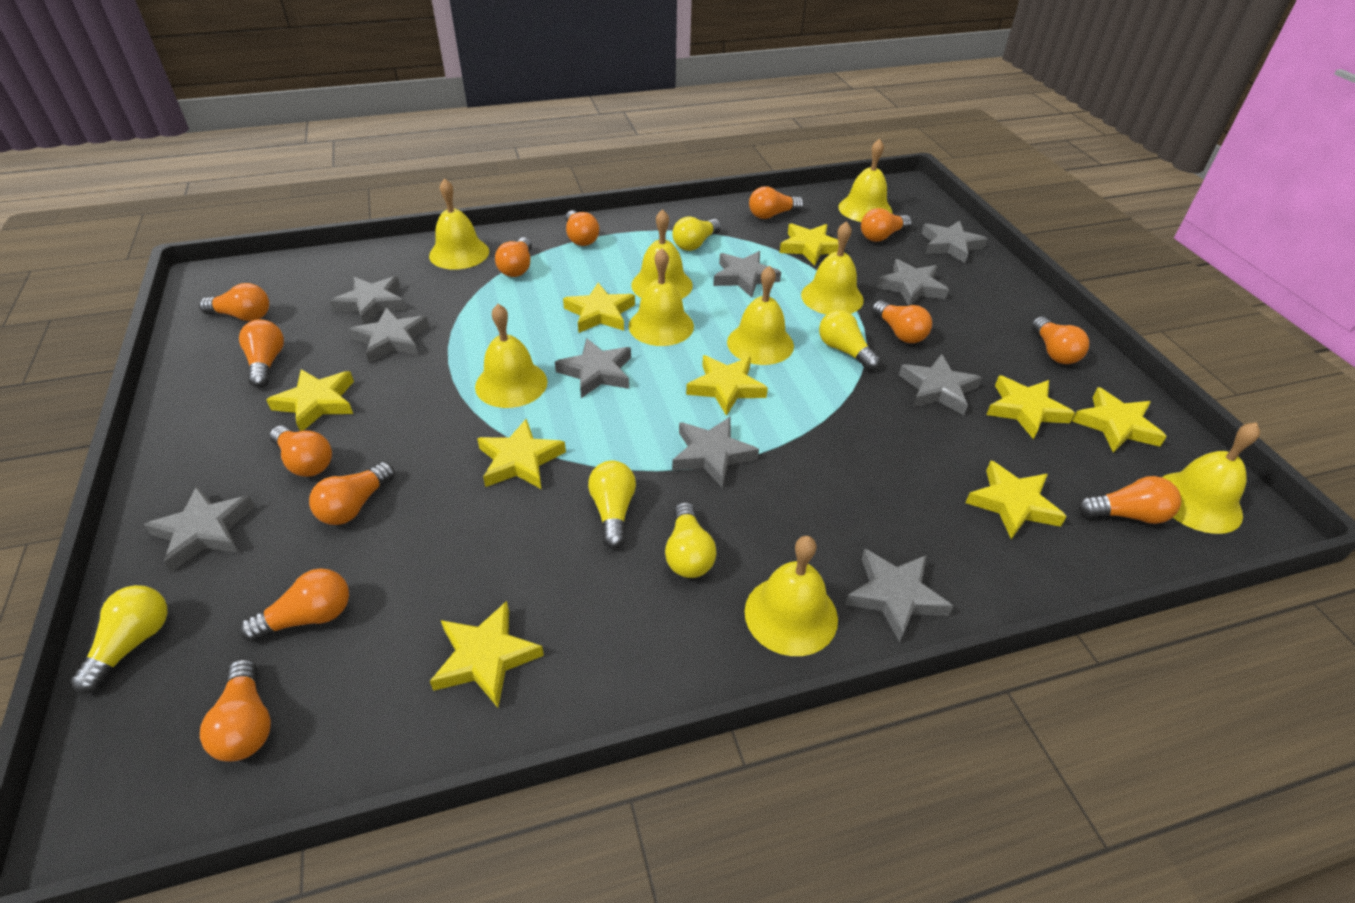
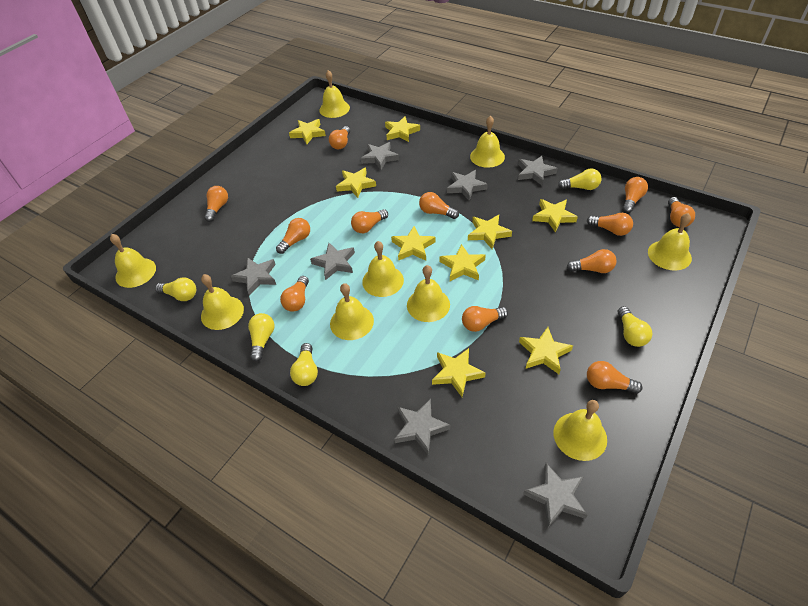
grey star: 10 -> 7
orange light bulb: 13 -> 12

